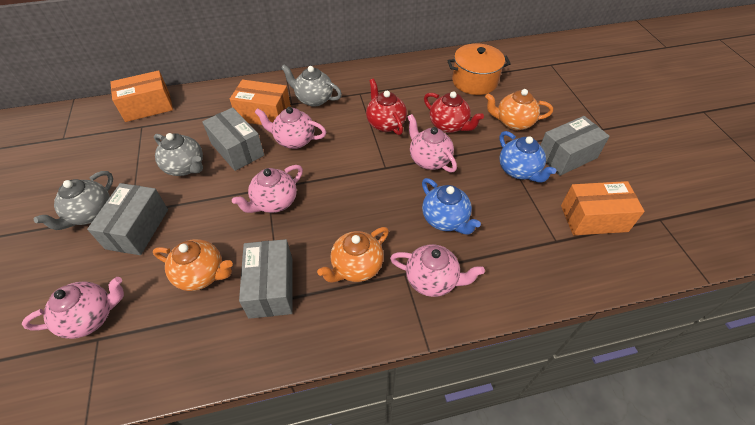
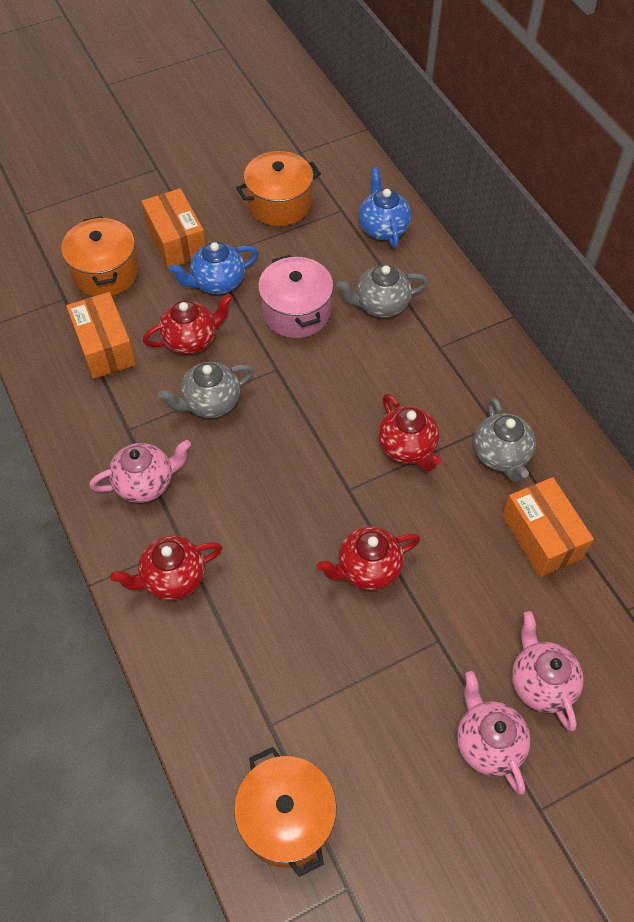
grey box: 4 -> 0
orange pot: 1 -> 3
orange teapot: 3 -> 0
pink pot: 0 -> 1
pink teapot: 5 -> 3
red teapot: 2 -> 4

